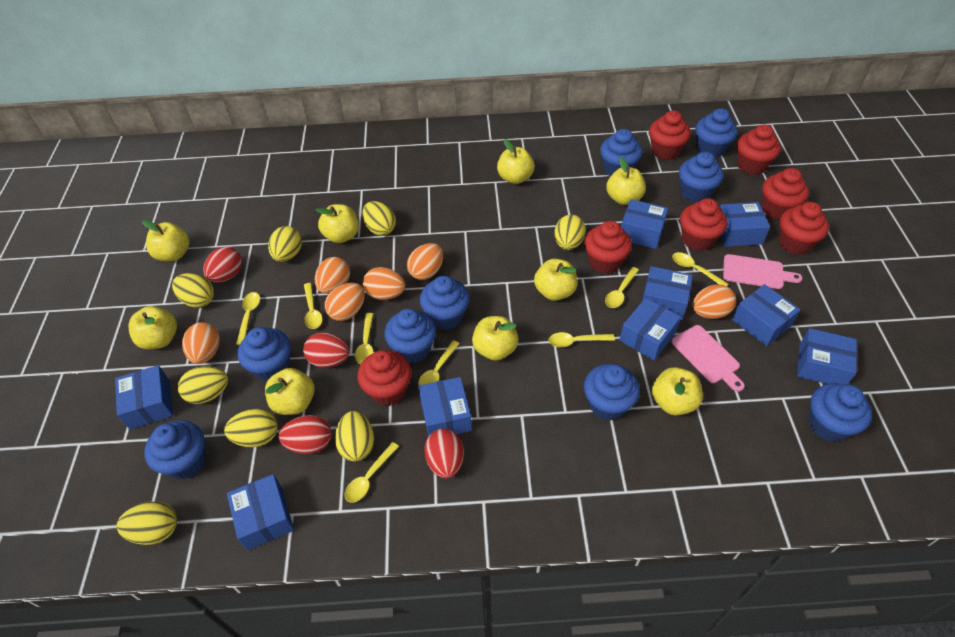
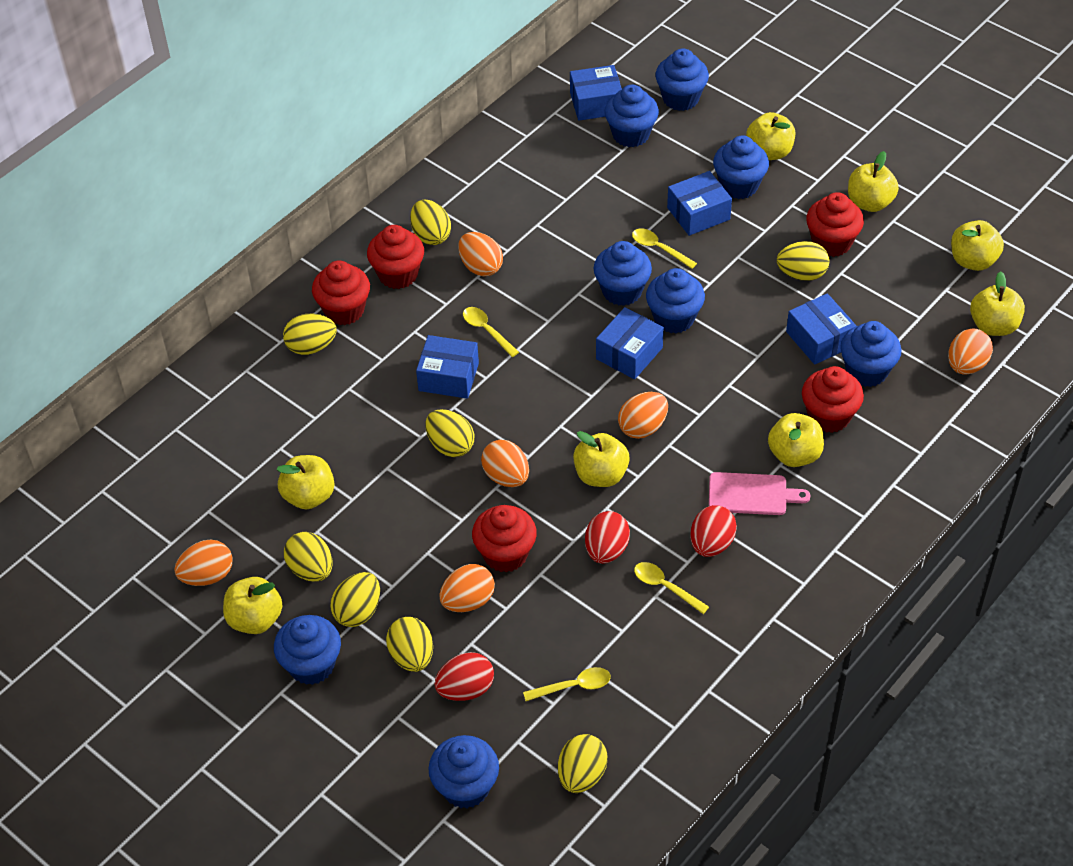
blue box: 9 -> 5
blue cupcake: 9 -> 8
pink cutting board: 2 -> 1
red cupcake: 7 -> 5
red egg: 4 -> 3
yellow apple: 9 -> 8
yellow spoon: 8 -> 4

